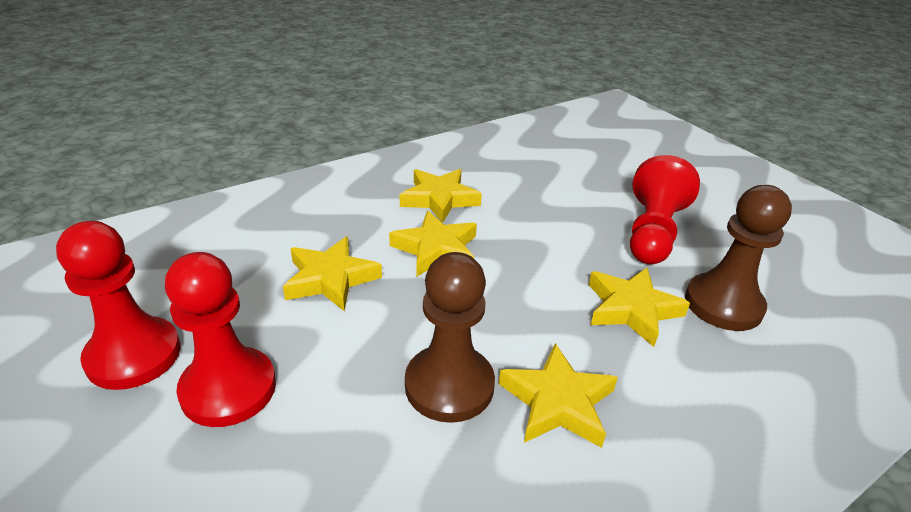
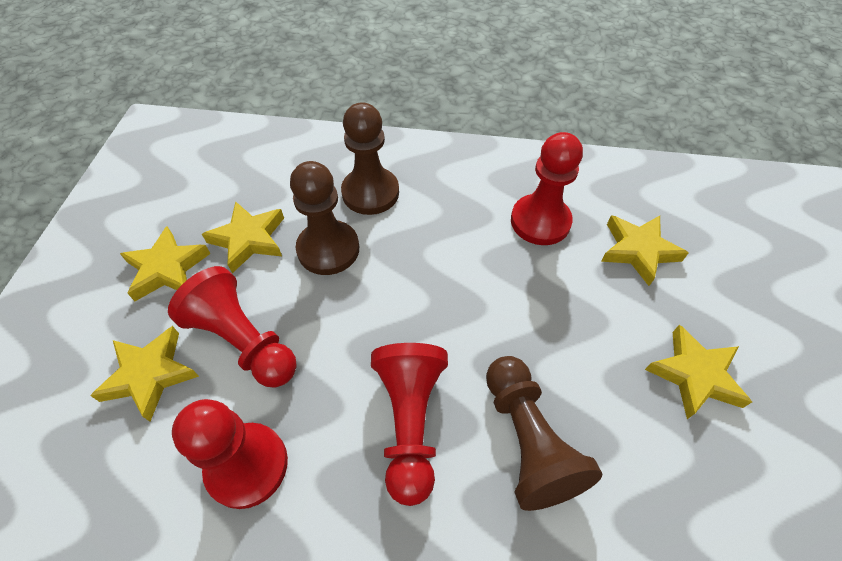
brown pawn: 2 -> 3
red pawn: 3 -> 4

